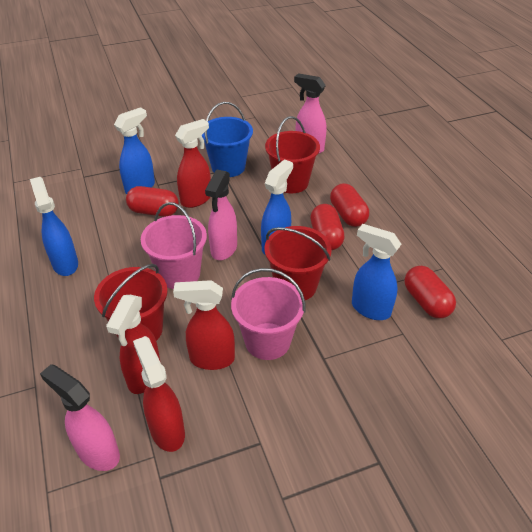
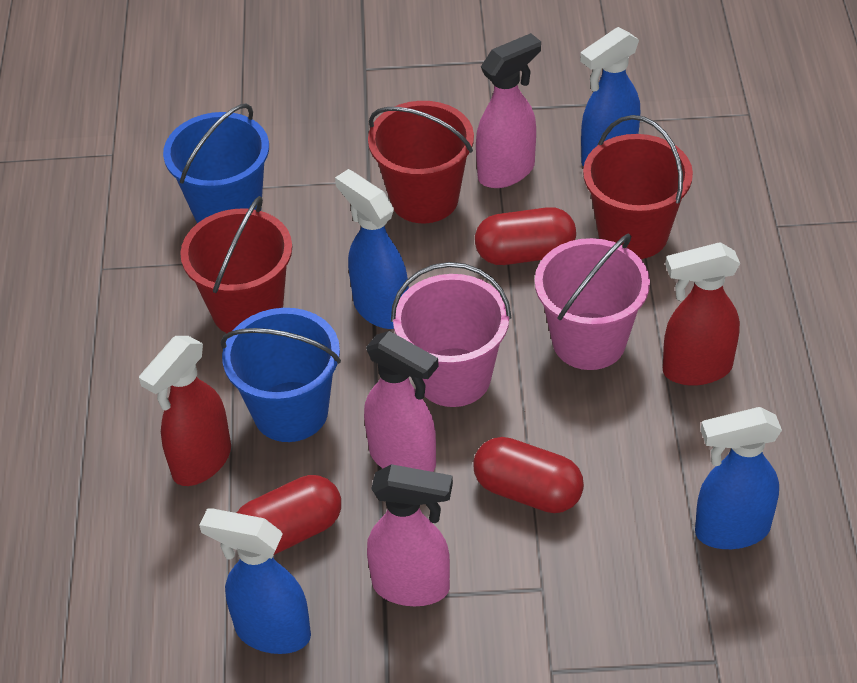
blue bucket: 1 -> 2
red capsule: 4 -> 3
red spray bottle: 4 -> 2

